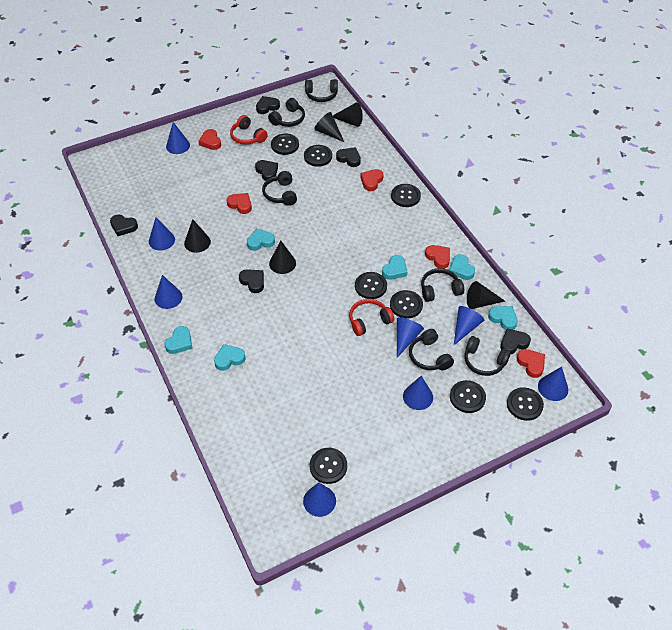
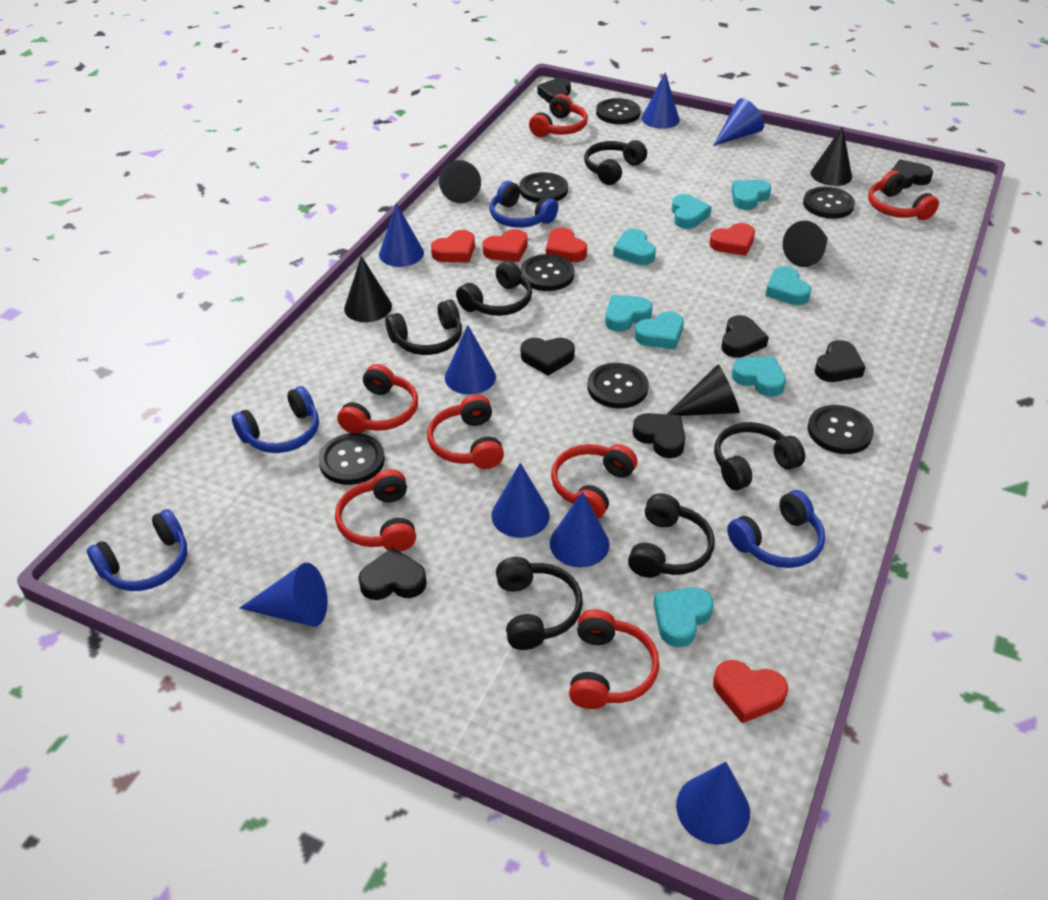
black button: 8 -> 7
black heart: 6 -> 7
blue headphones: 0 -> 4
red headphones: 2 -> 7
turquoise heart: 6 -> 8

